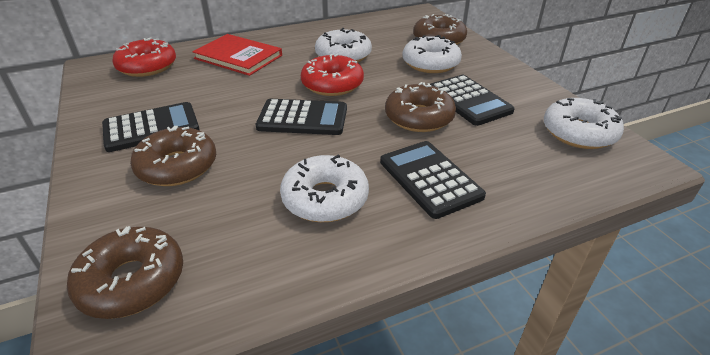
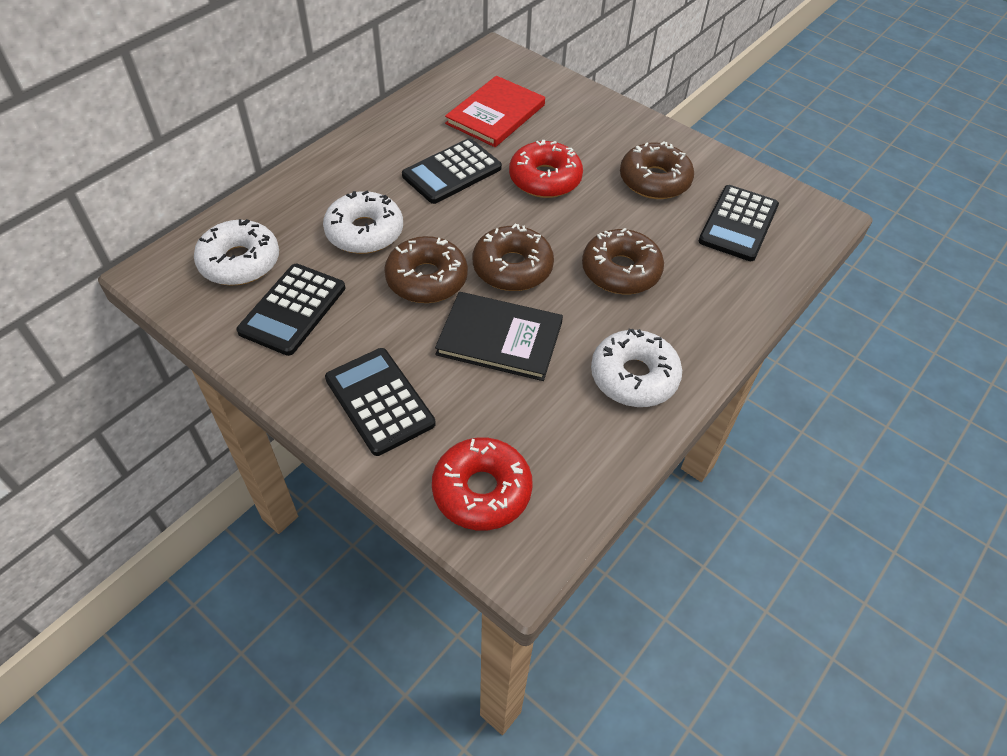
black book: 0 -> 1
white donut: 4 -> 3

